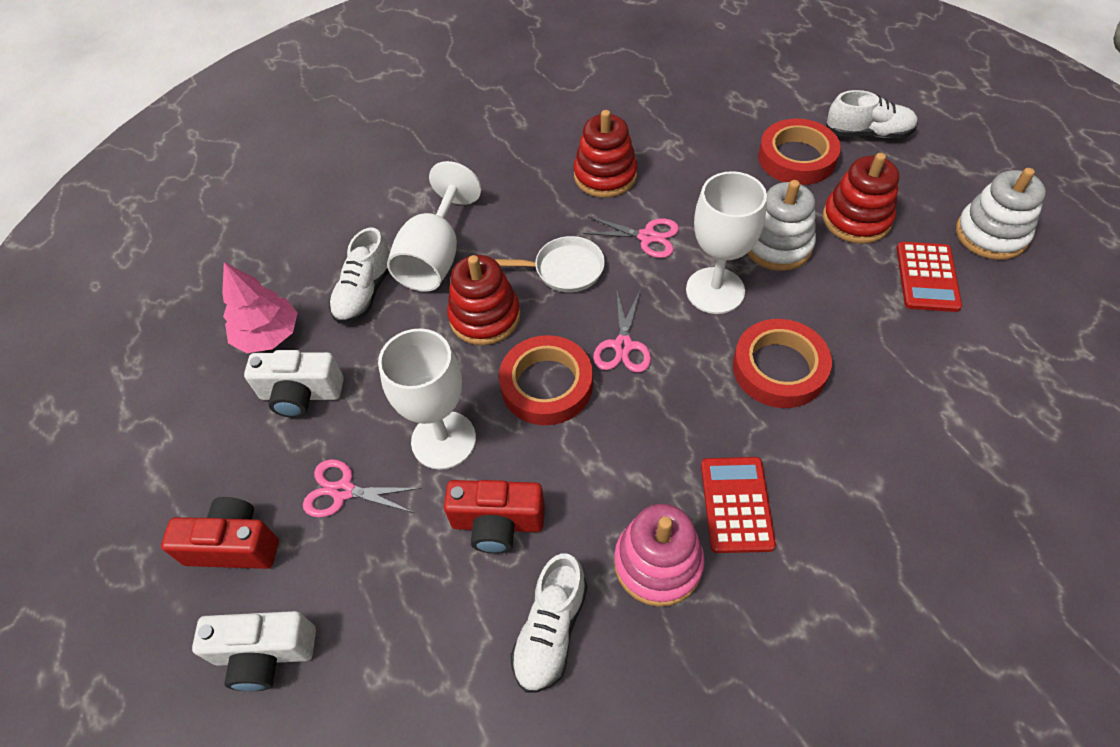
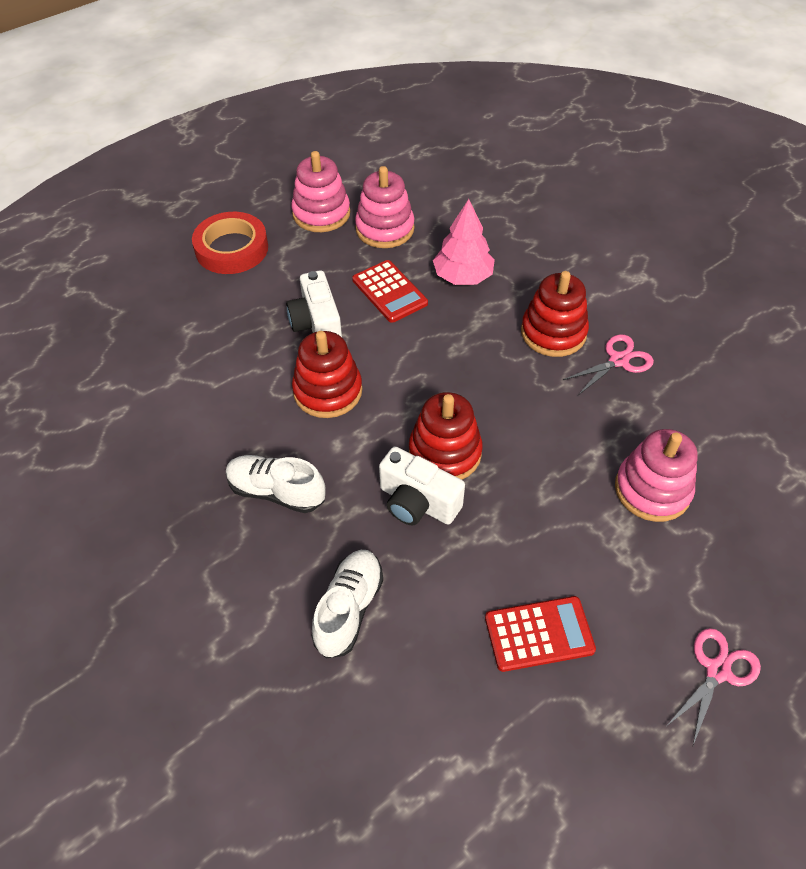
pink scissors: 3 -> 2
pink stacking toy: 1 -> 3
red camera: 2 -> 0
red tape: 3 -> 1
white goblet: 3 -> 0
white pan: 1 -> 0
white shoe: 3 -> 2
white stacking toy: 2 -> 0

